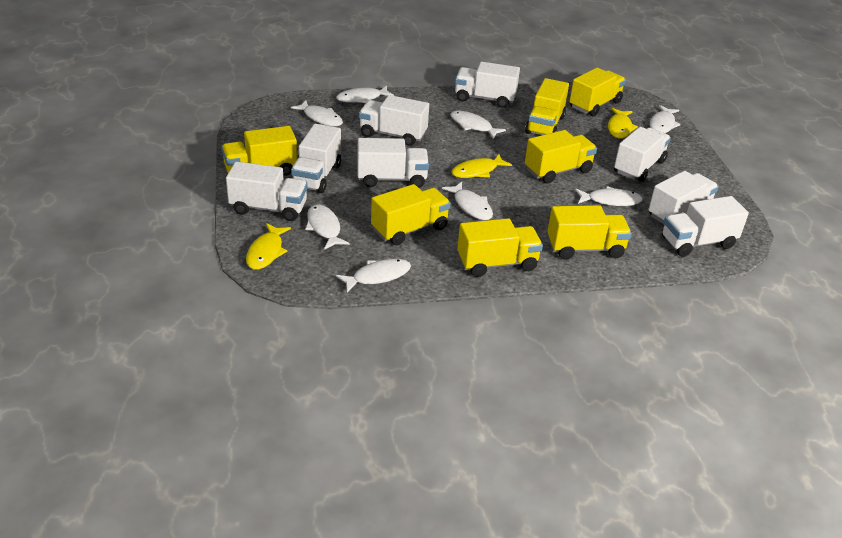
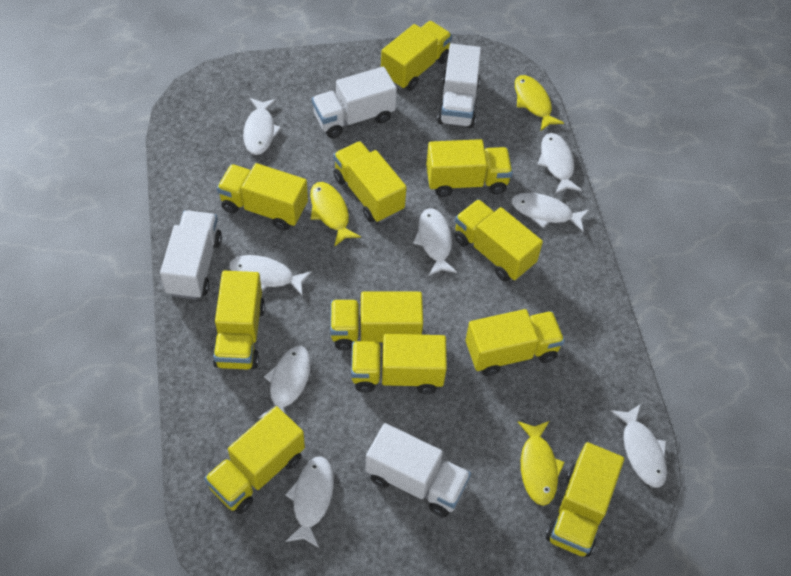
white truck: 8 -> 4
yellow truck: 7 -> 11

